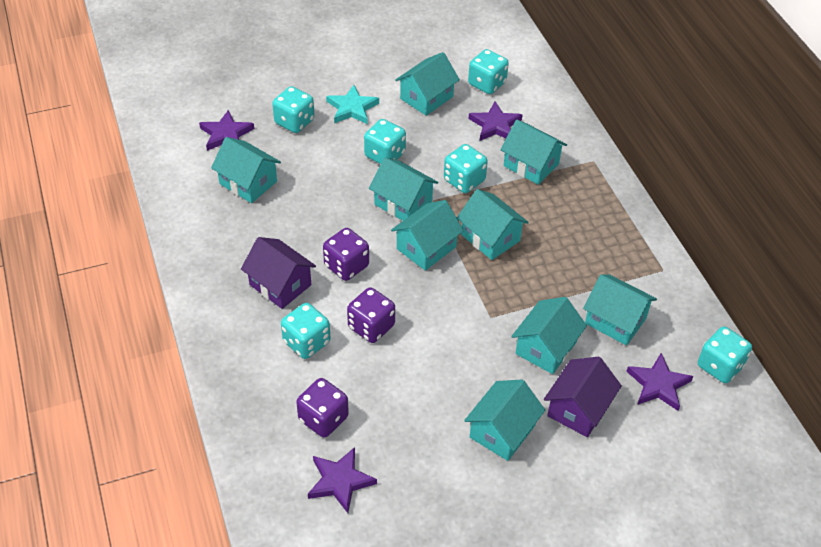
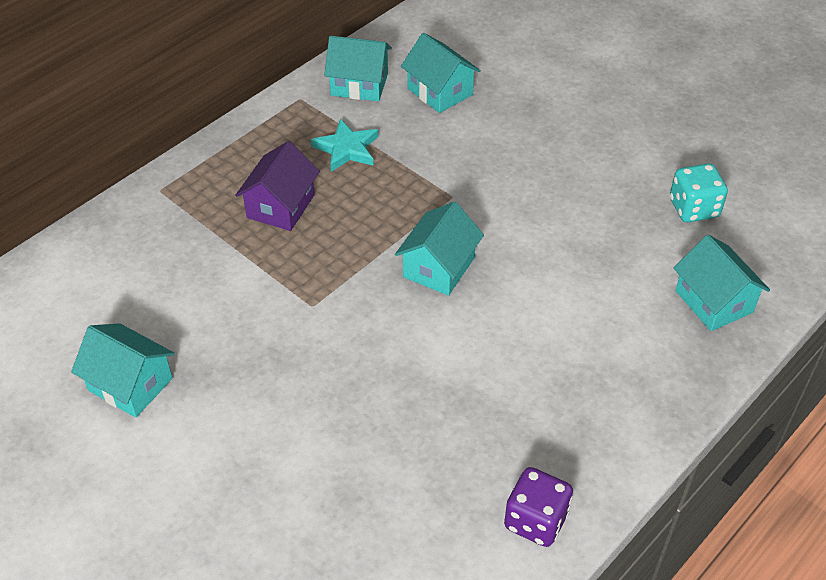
purple dice: 3 -> 1
purple house: 2 -> 1
purple star: 4 -> 0
turquoise dice: 6 -> 1
turquoise house: 9 -> 5

